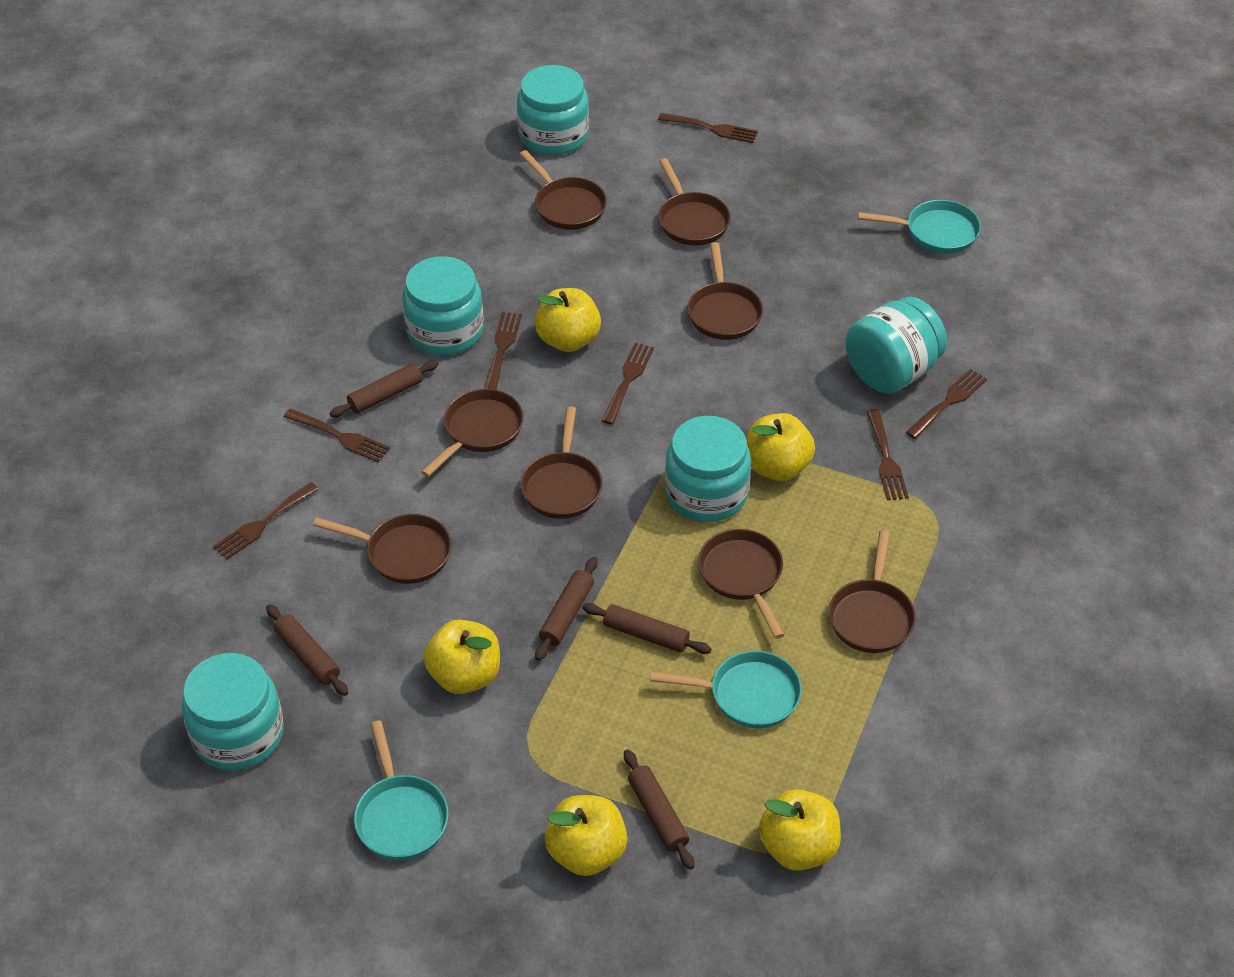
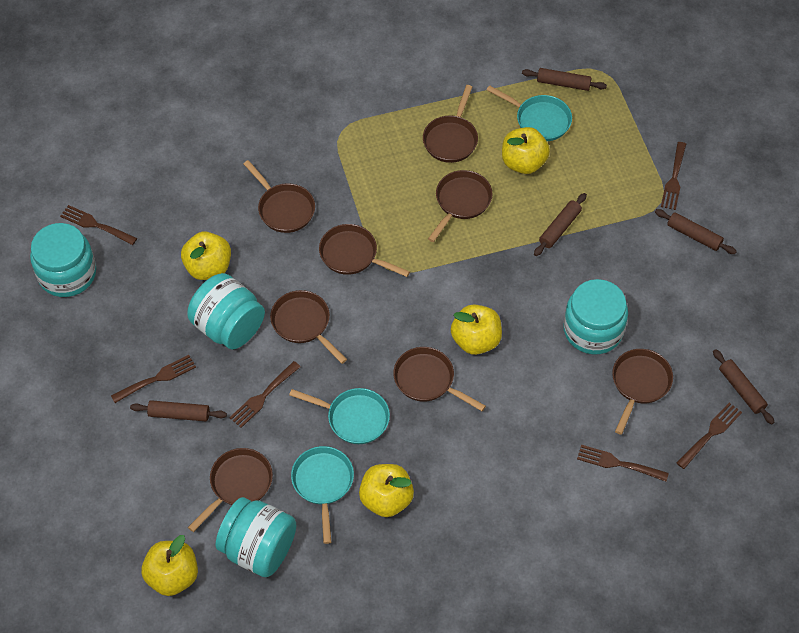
brown fork: 7 -> 6
turquoise jar: 5 -> 4

